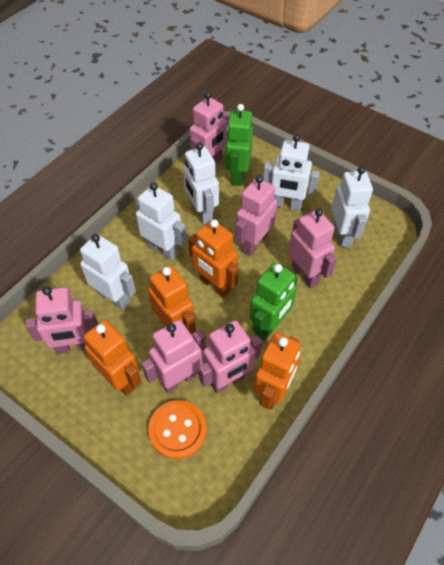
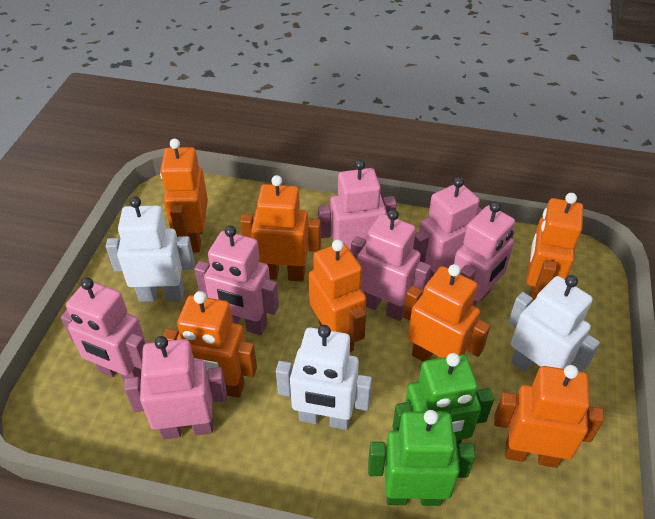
orange button: 1 -> 0
orange robot: 4 -> 7
pink robot: 6 -> 7
white robot: 5 -> 3

